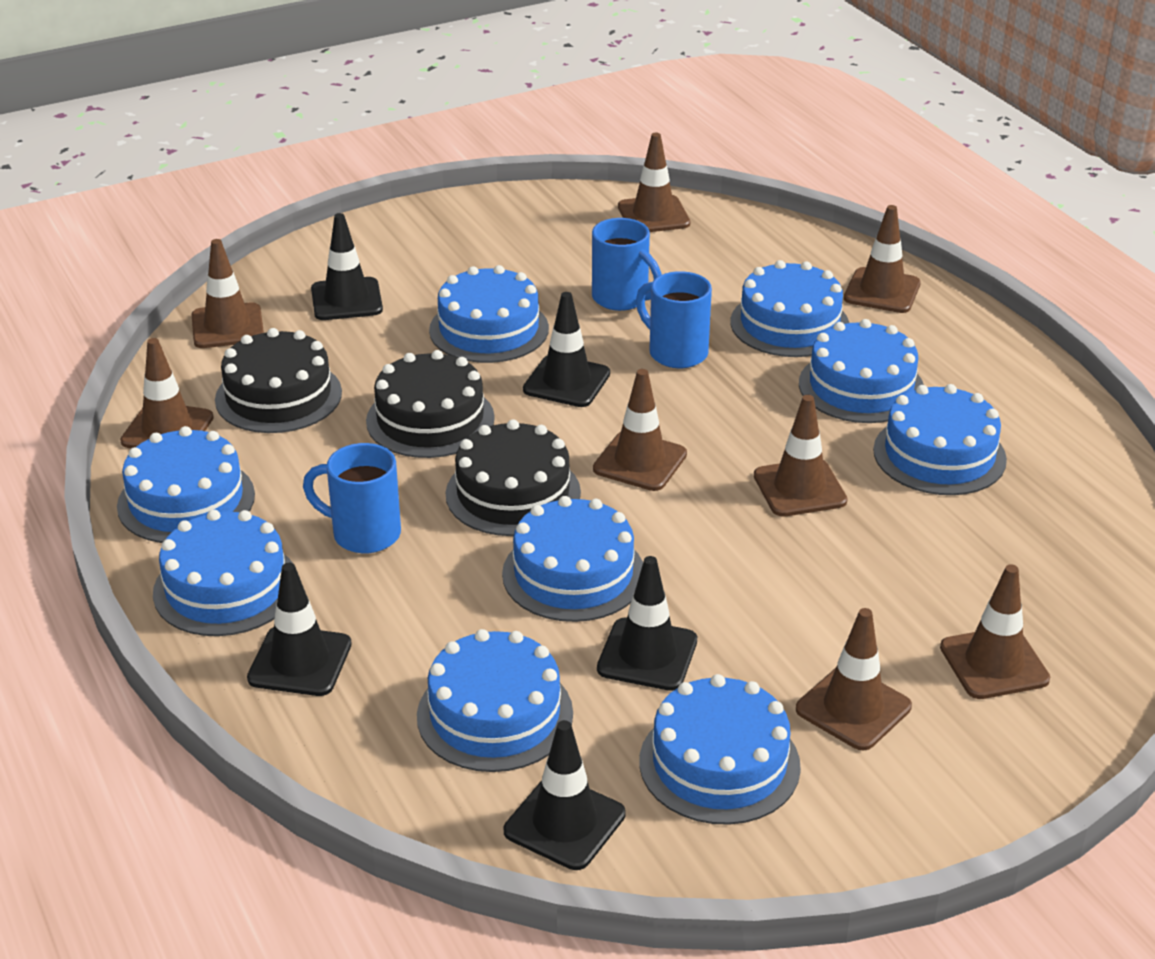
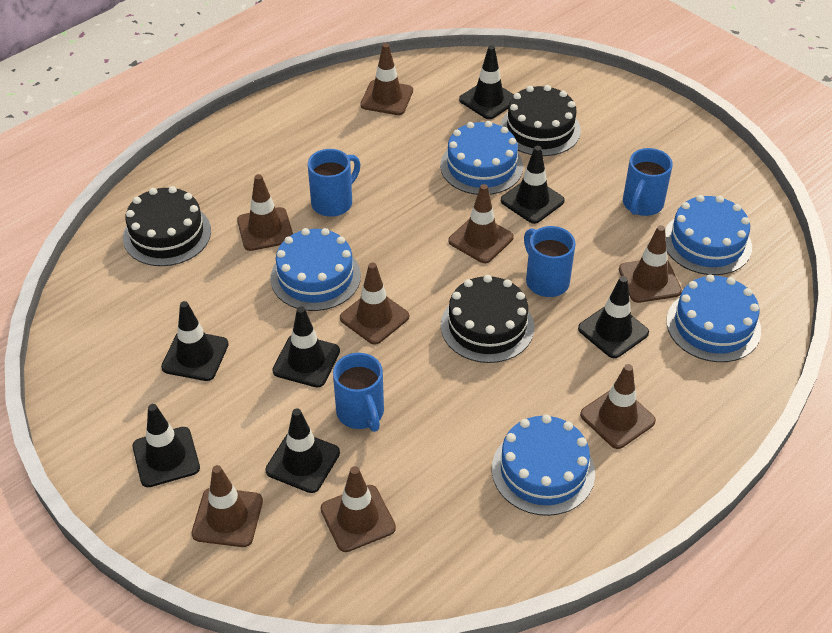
black traffic cone: 5 -> 7
blue cake: 9 -> 5
blue mug: 3 -> 4

